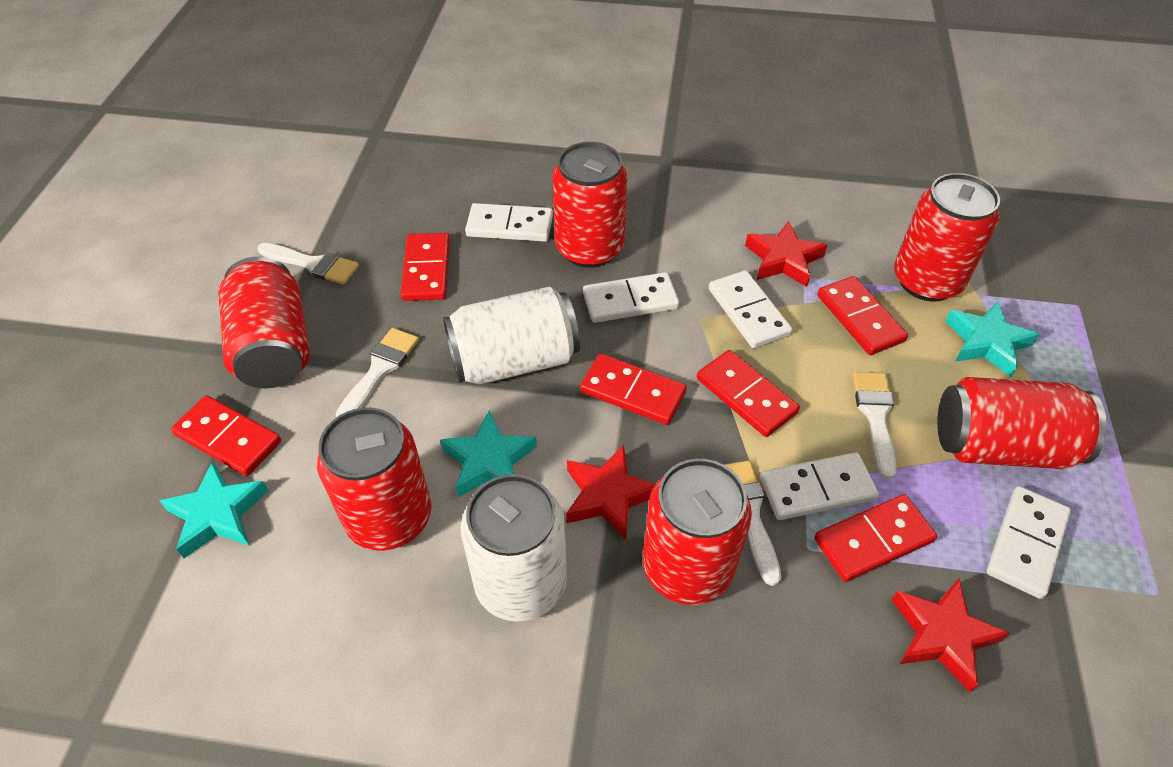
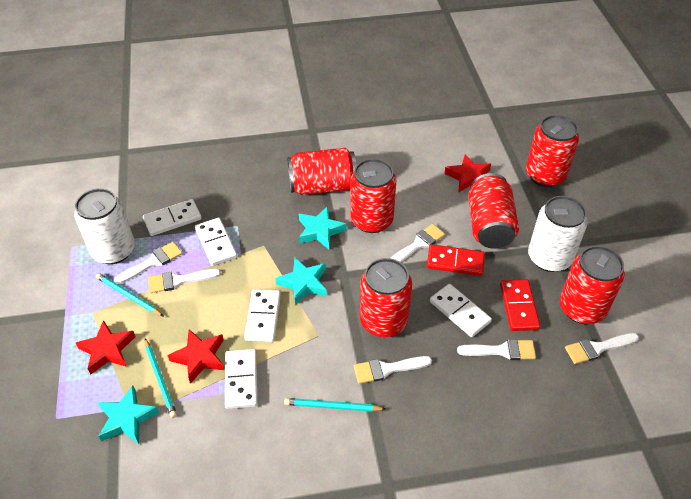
red domino: 6 -> 2
turquoise pencil: 0 -> 3
white brush: 4 -> 6

